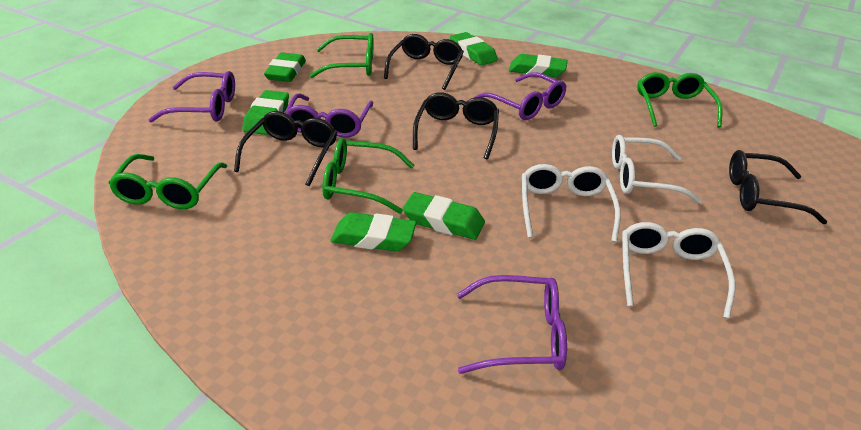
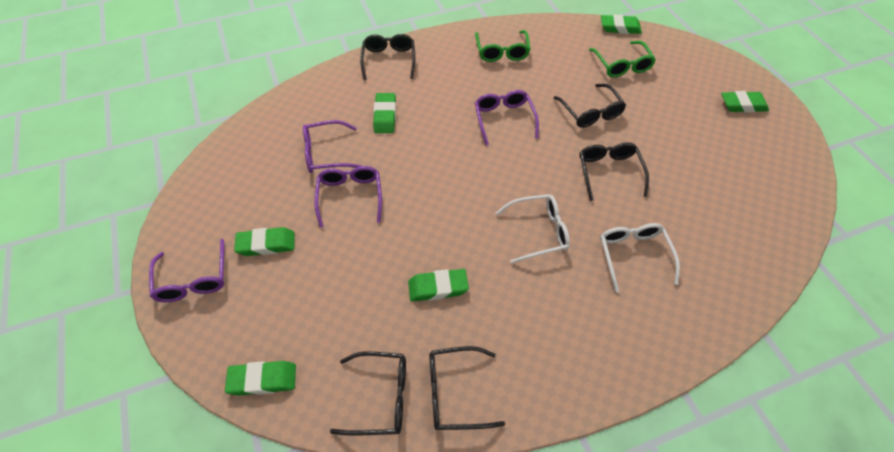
black glasses: 4 -> 5
green glasses: 4 -> 2
white glasses: 3 -> 2

